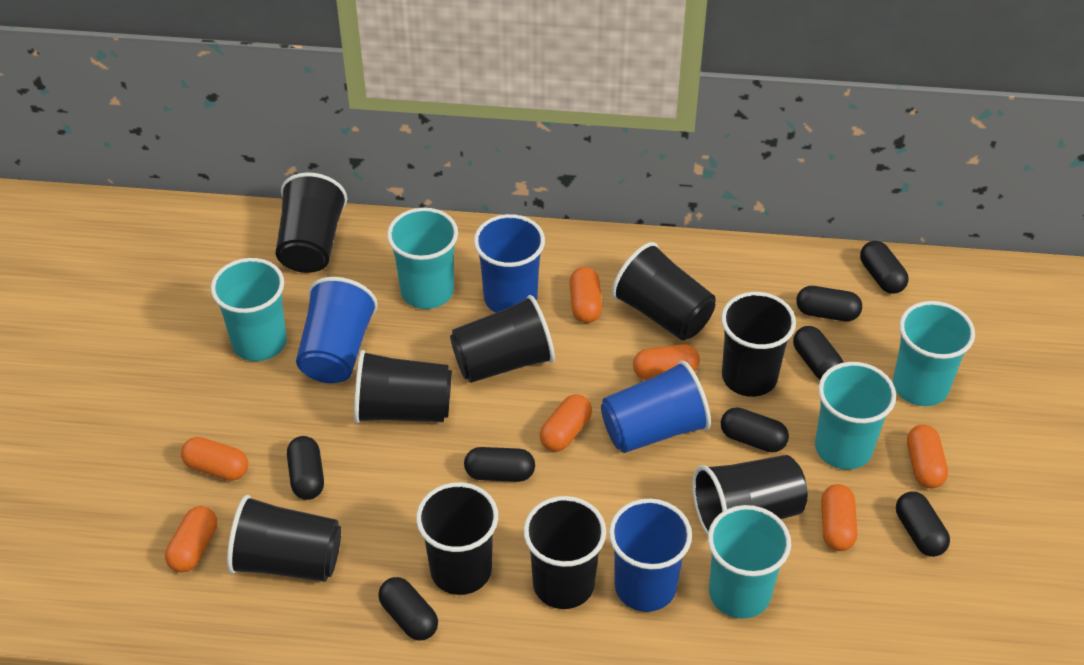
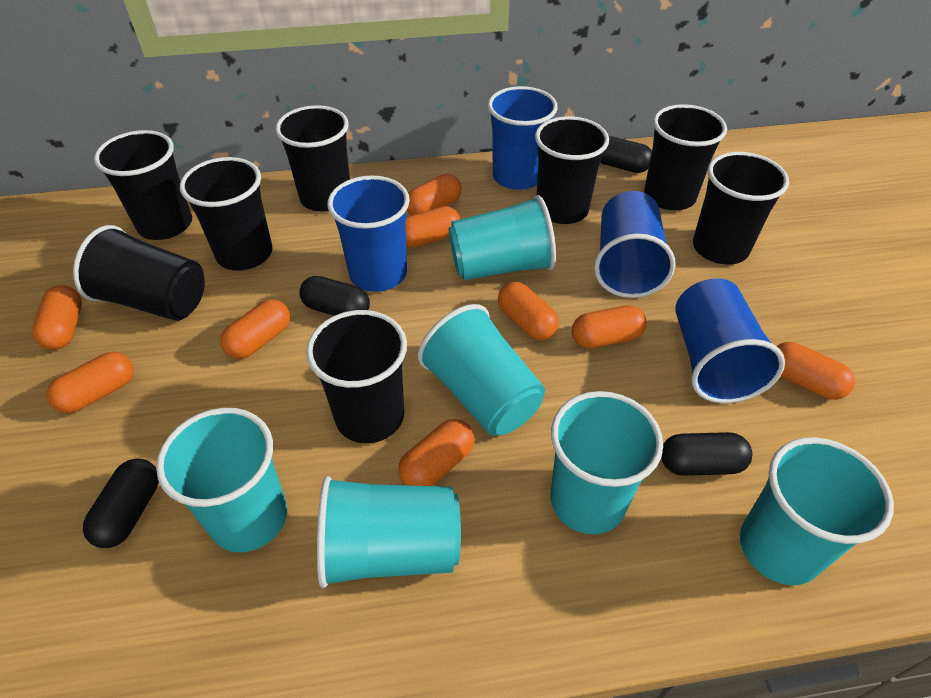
black capsule: 8 -> 4
black cup: 9 -> 8
orange capsule: 7 -> 9
turquoise cup: 5 -> 6

